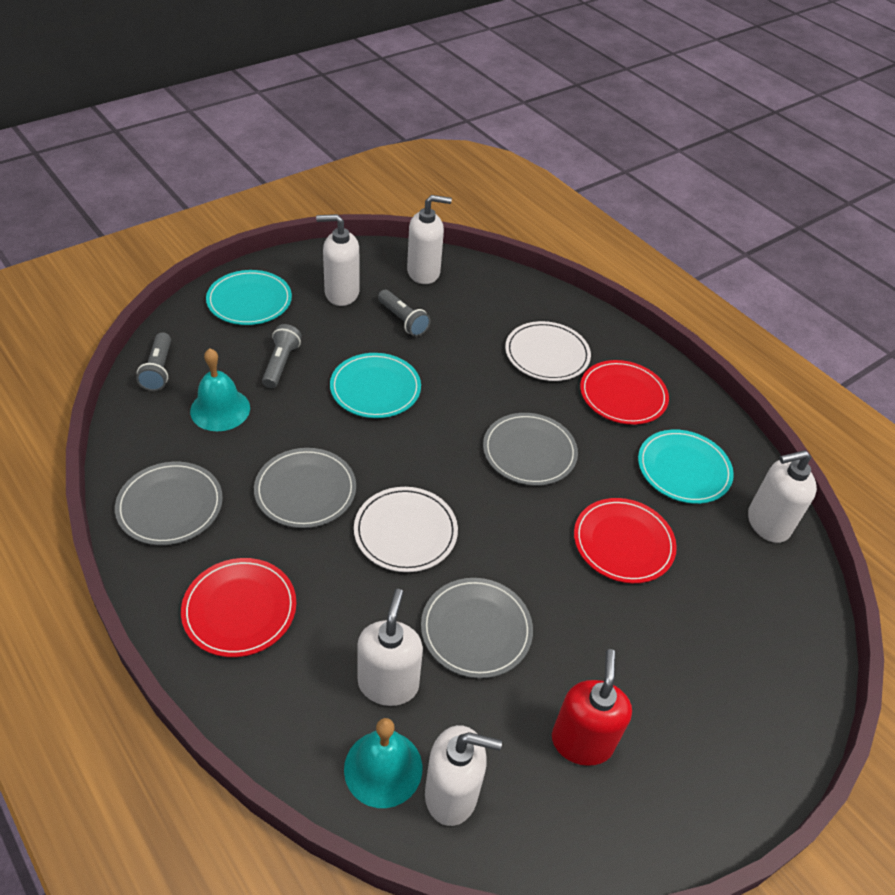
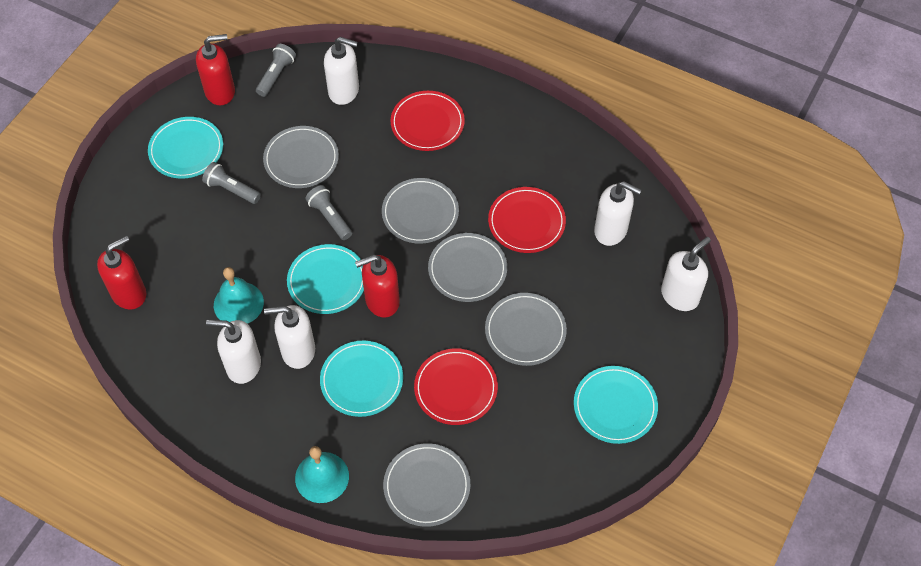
grey plate: 4 -> 5
red soap dispenser: 1 -> 3
turquoise plate: 3 -> 4
white plate: 2 -> 0

